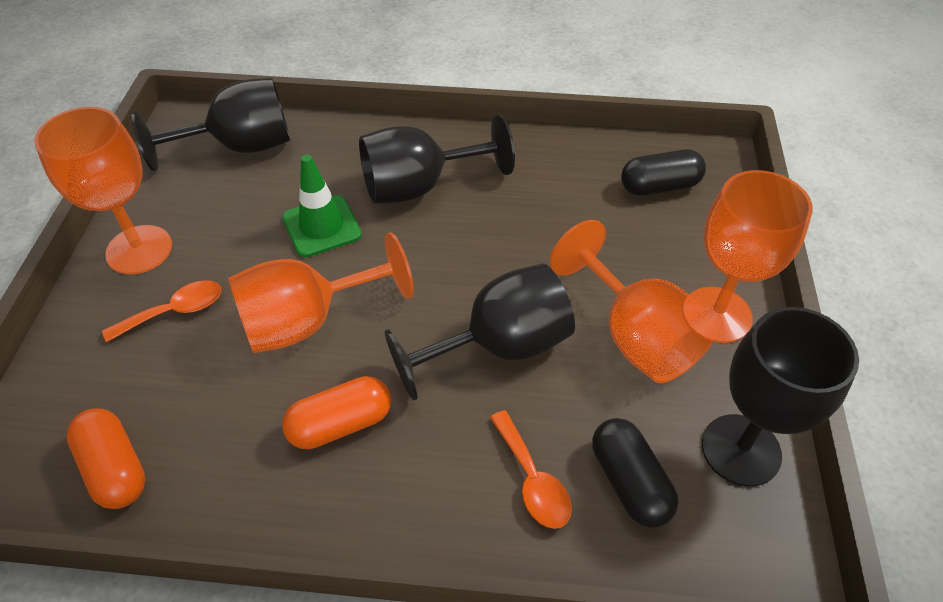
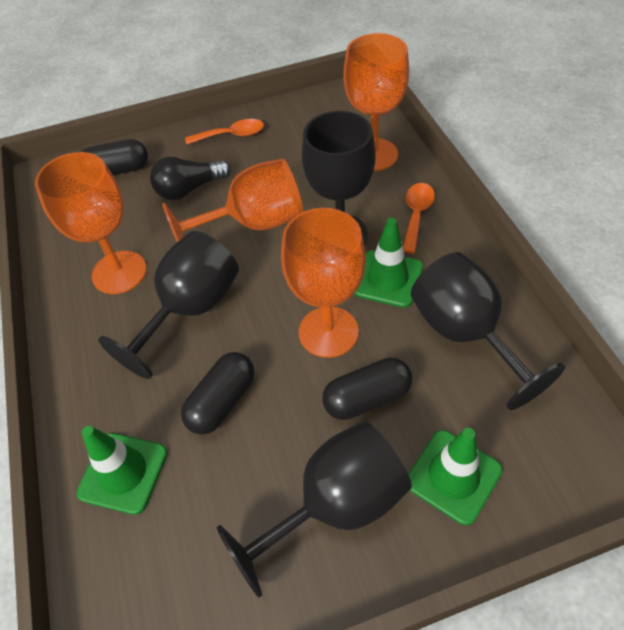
black capsule: 2 -> 3
black light bulb: 0 -> 1
green traffic cone: 1 -> 3
orange capsule: 2 -> 0

